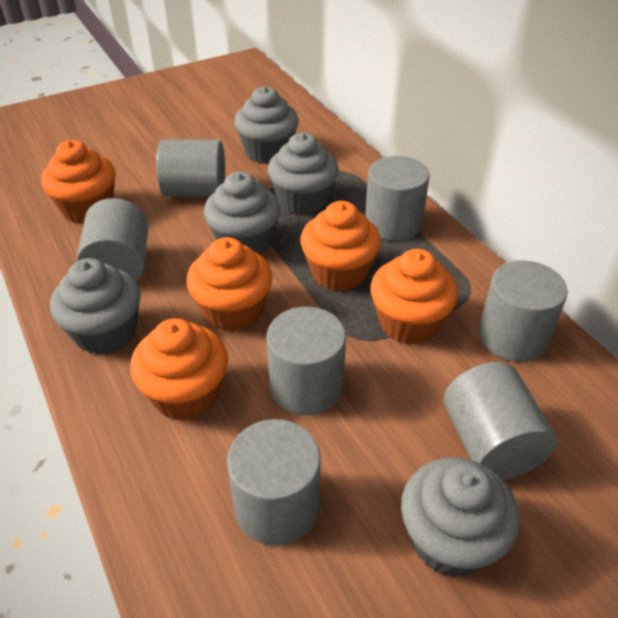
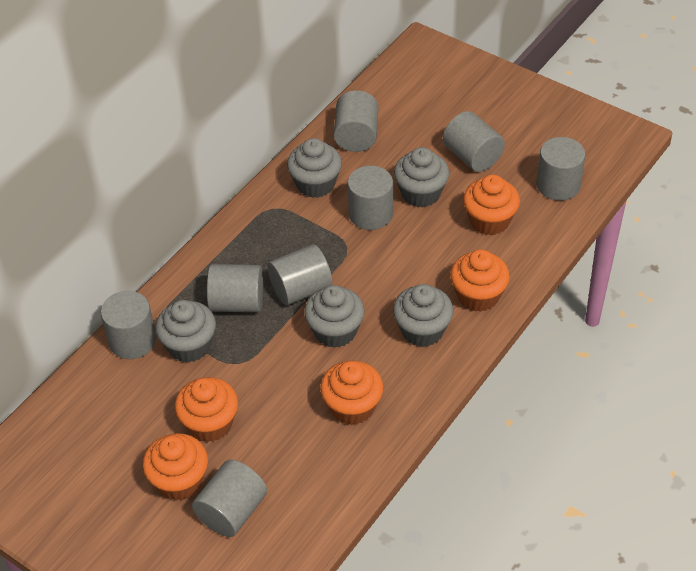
grey cylinder: 7 -> 8

